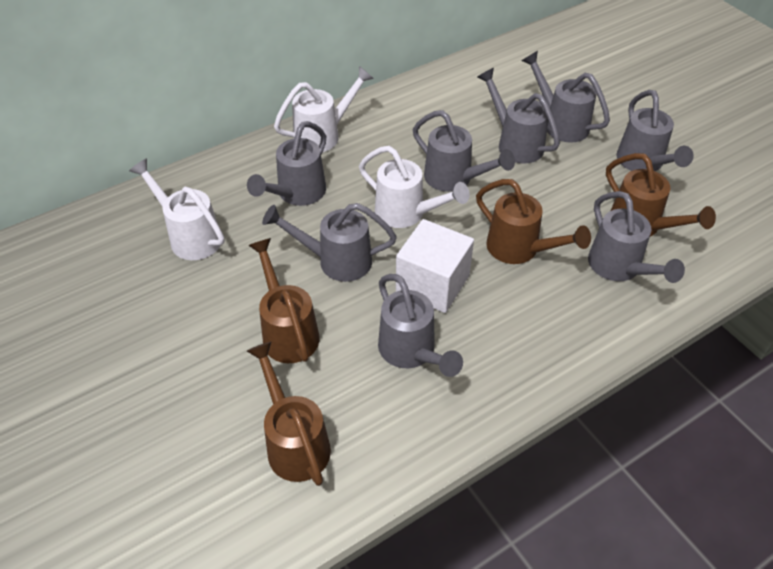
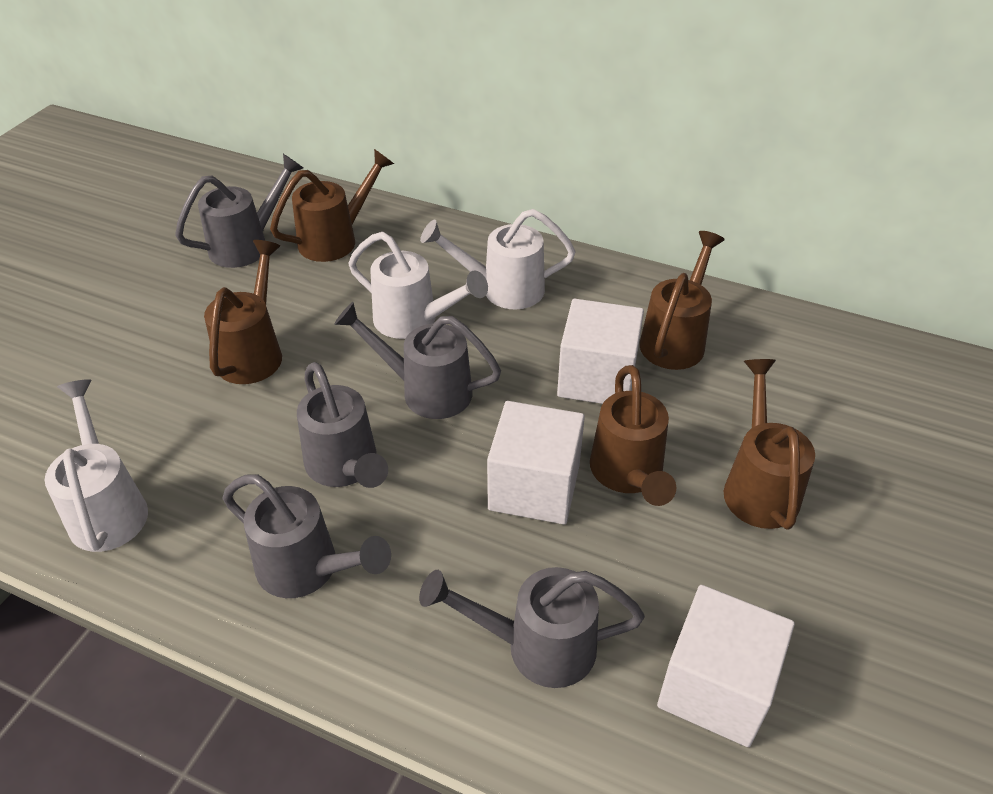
brown watering can: 4 -> 5
grey watering can: 8 -> 5
white cube: 1 -> 3

